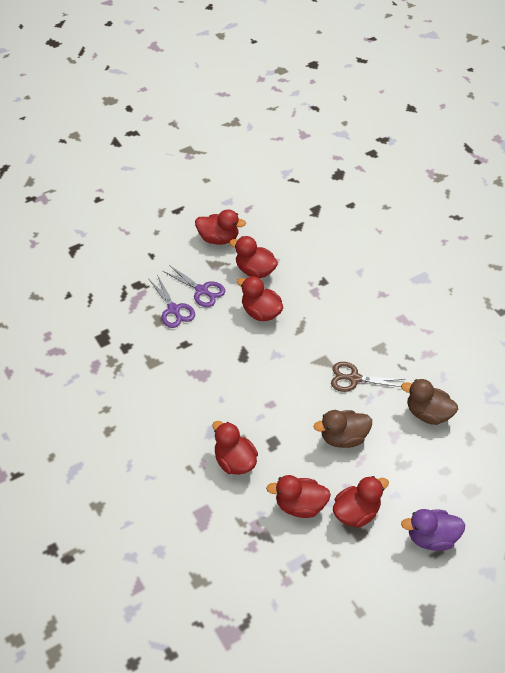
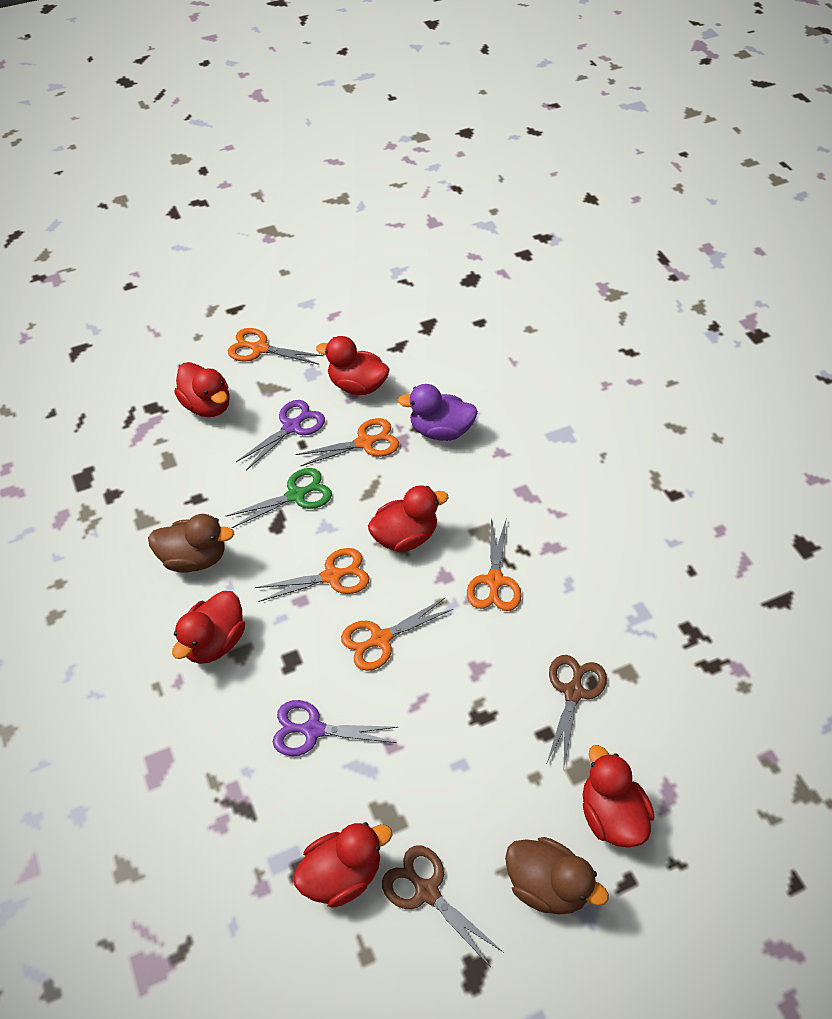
brown scissors: 1 -> 2
green scissors: 0 -> 1
orange scissors: 0 -> 5

